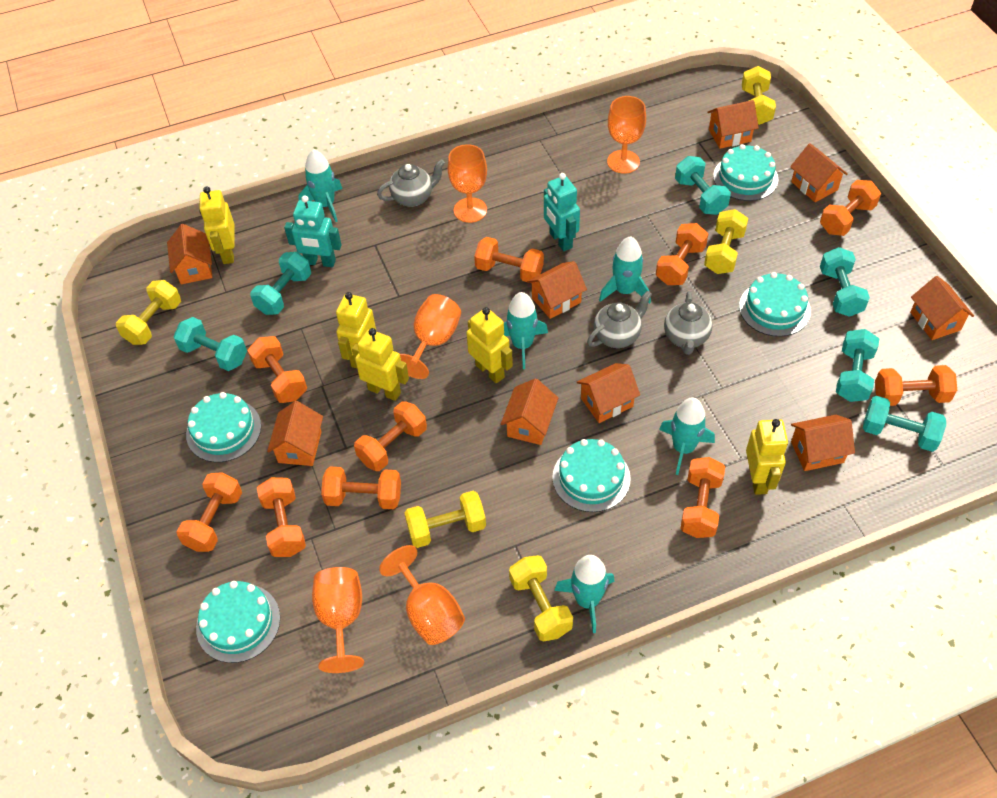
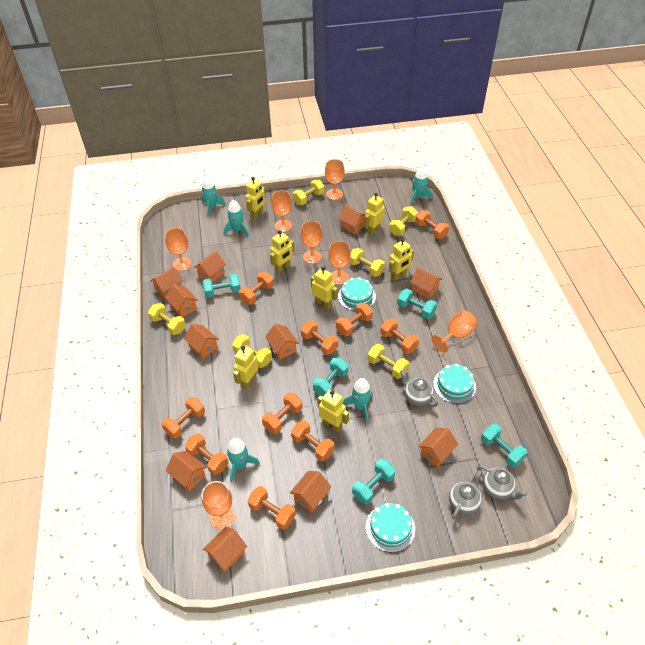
orange goblet: 5 -> 7
orange house: 9 -> 11
turquoise cake: 5 -> 3
turquoise dumbbell: 6 -> 5
turquoise robot: 2 -> 0
yellow dumbbell: 5 -> 6
yellow robot: 5 -> 7

